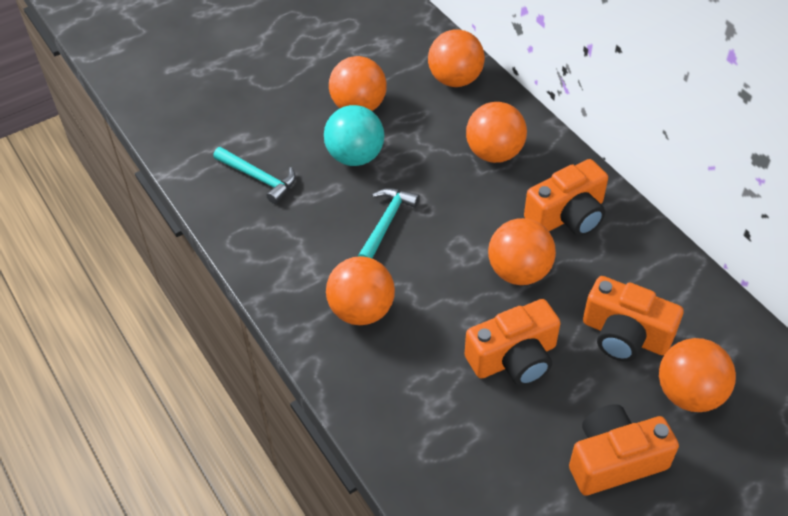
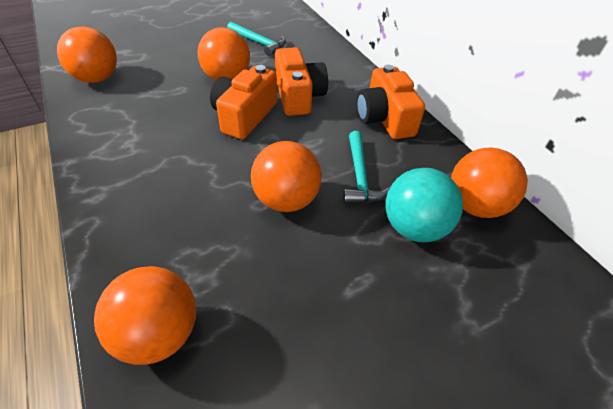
orange ball: 6 -> 5
orange camera: 4 -> 3

